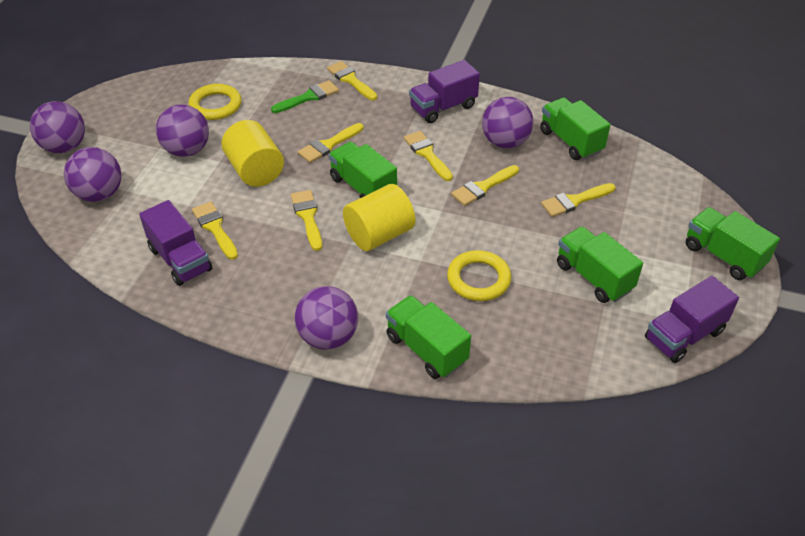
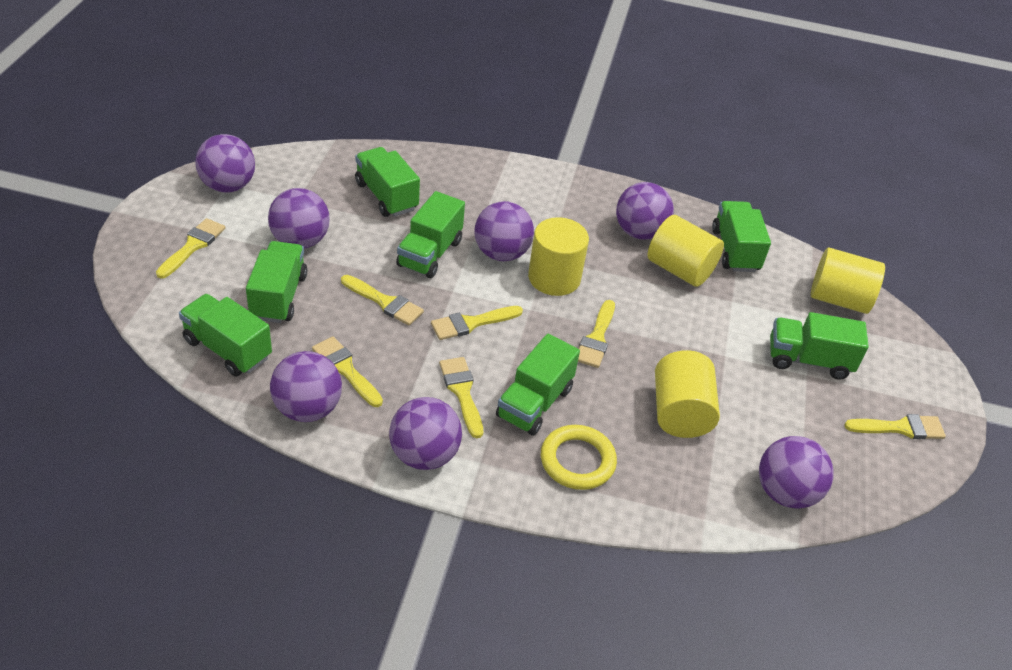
green brush: 1 -> 0
green truck: 5 -> 7
purple ball: 5 -> 7
purple truck: 3 -> 0
yellow cylinder: 2 -> 4
yellow ring: 2 -> 1

